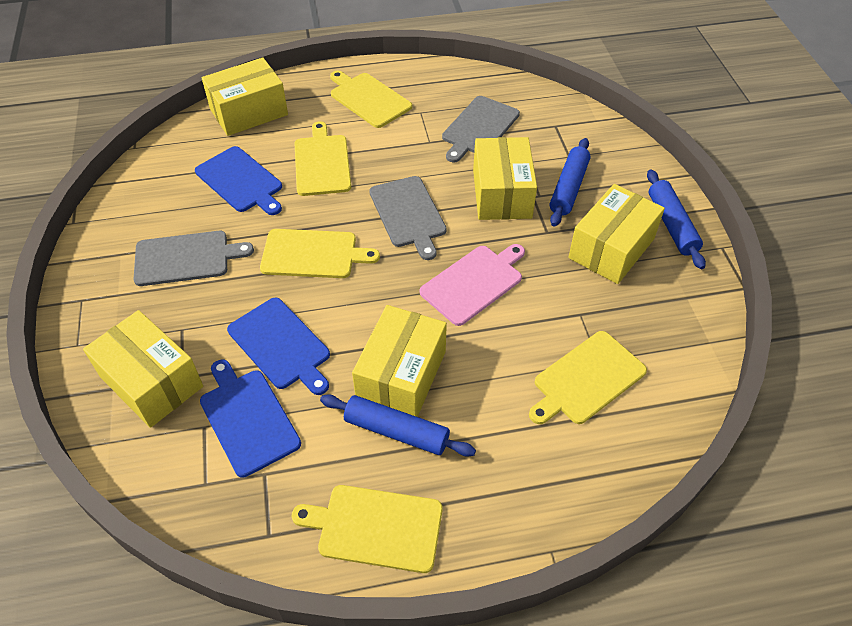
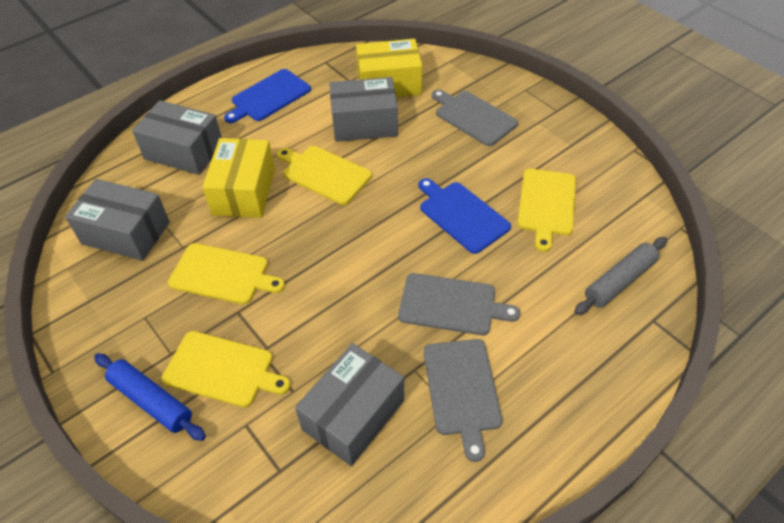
blue cutting board: 3 -> 2
blue rolling pin: 3 -> 1
grey box: 0 -> 4
grey rolling pin: 0 -> 1
pink cutting board: 1 -> 0
yellow box: 5 -> 2
yellow cutting board: 5 -> 4

